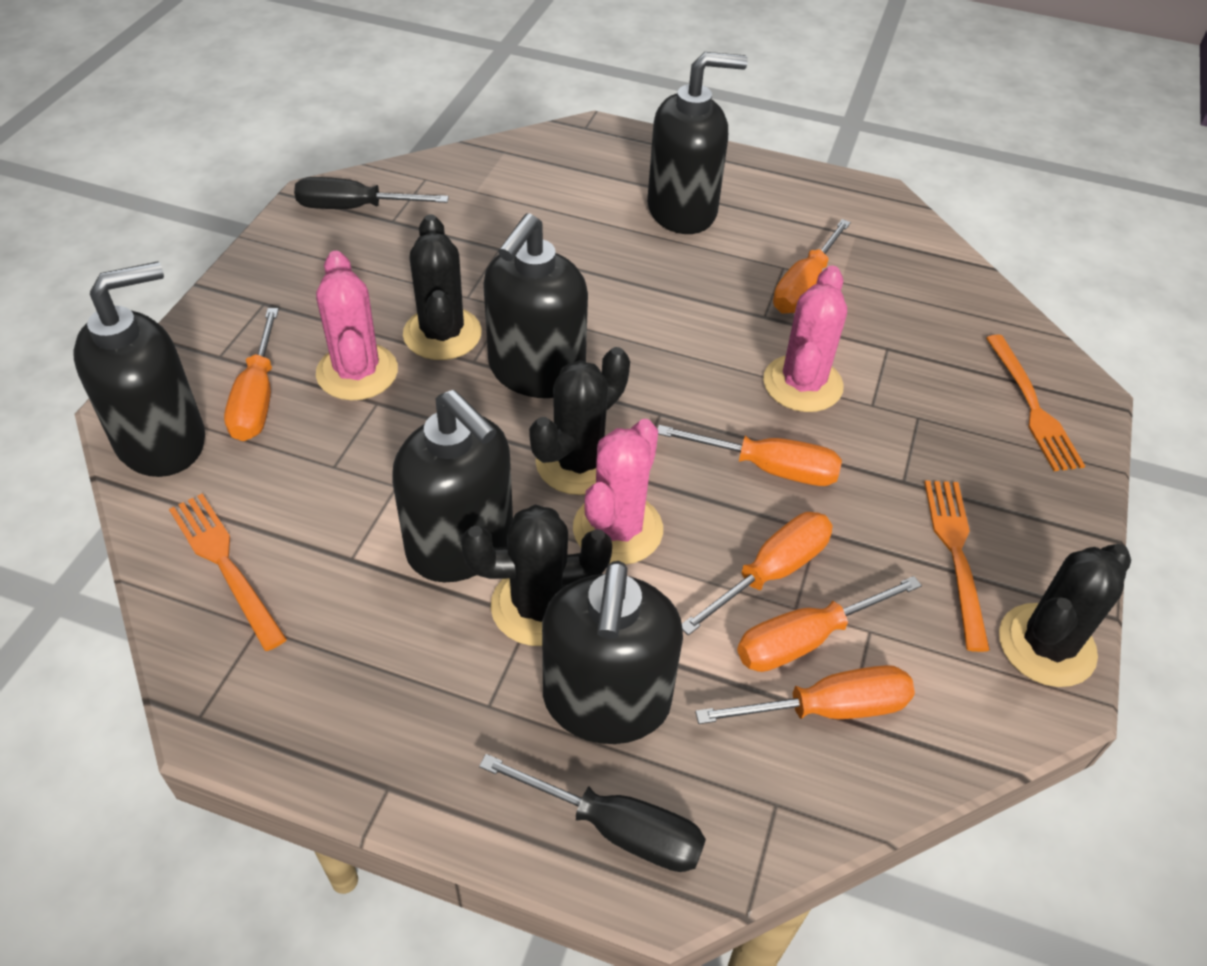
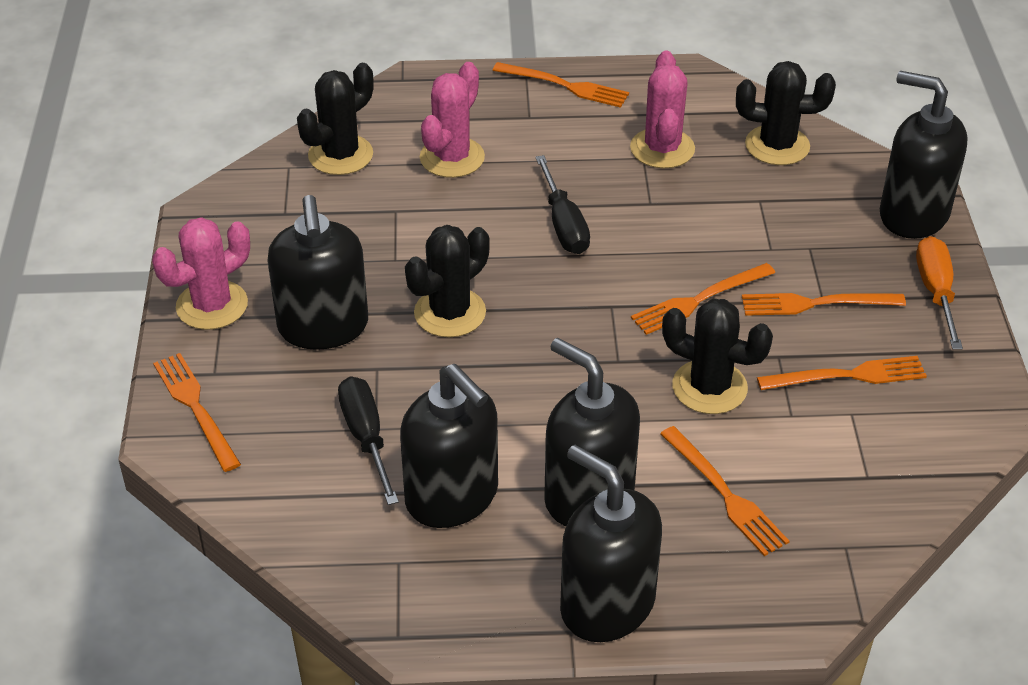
orange fork: 3 -> 6
orange screwdriver: 6 -> 1

